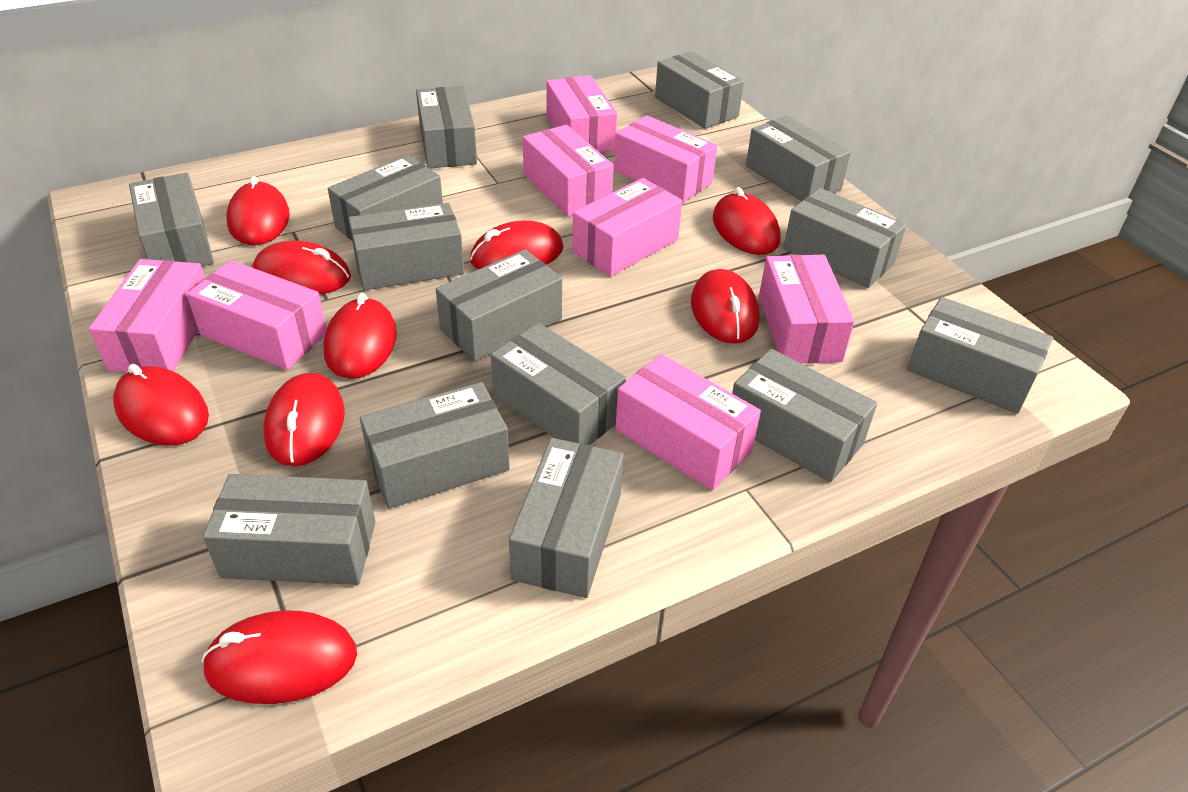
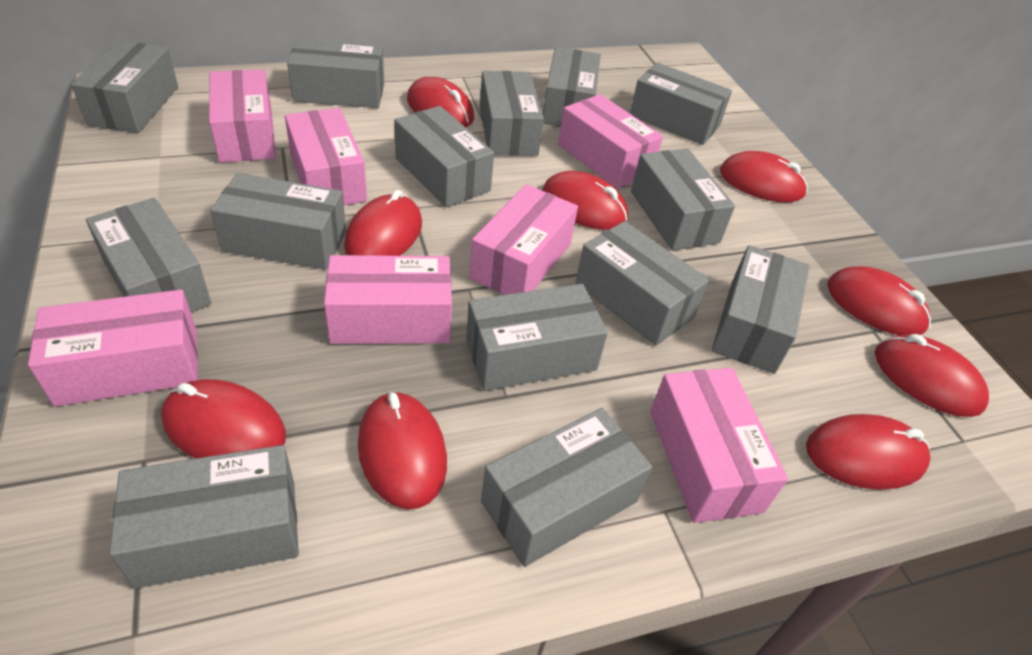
pink box: 8 -> 7

